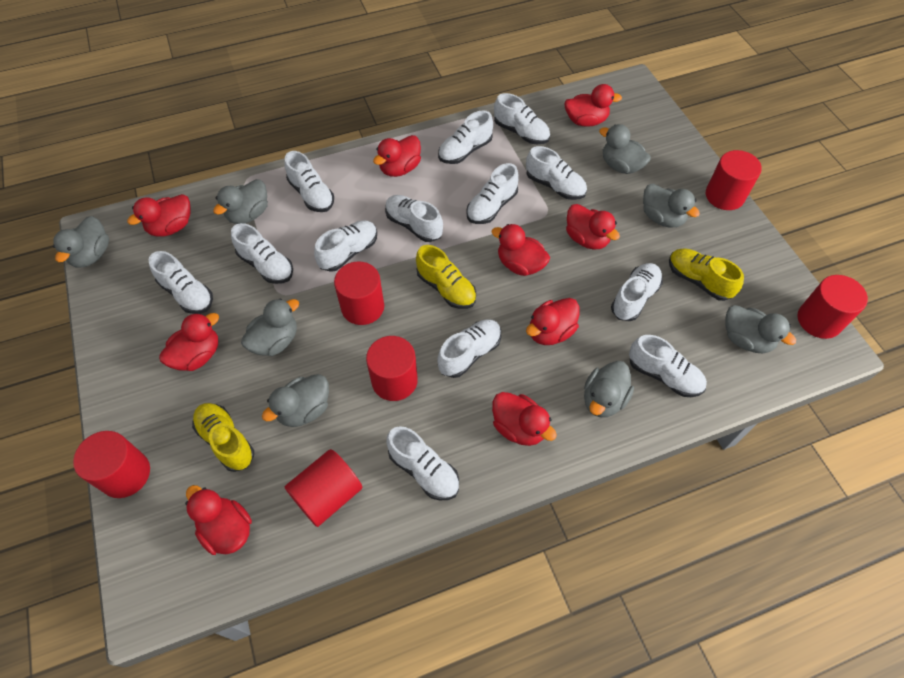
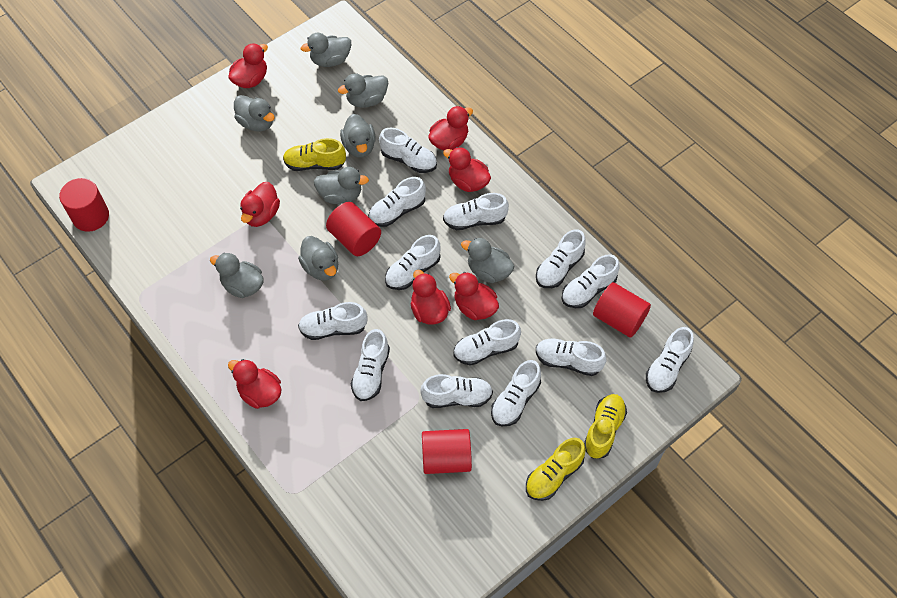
red cylinder: 6 -> 4
red duck: 9 -> 7

